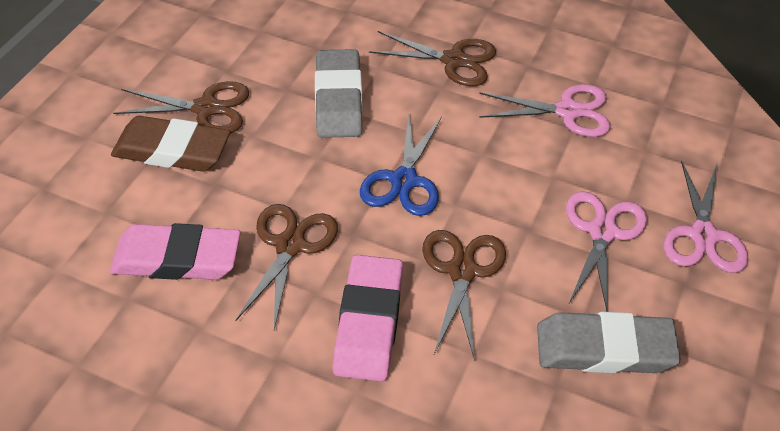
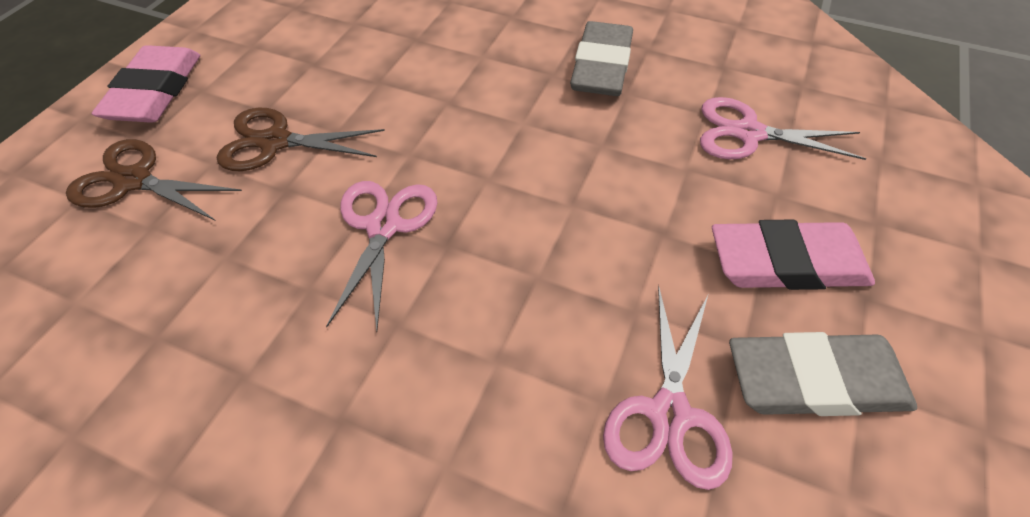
blue scissors: 1 -> 0
brown eraser: 1 -> 0
brown scissors: 4 -> 2

